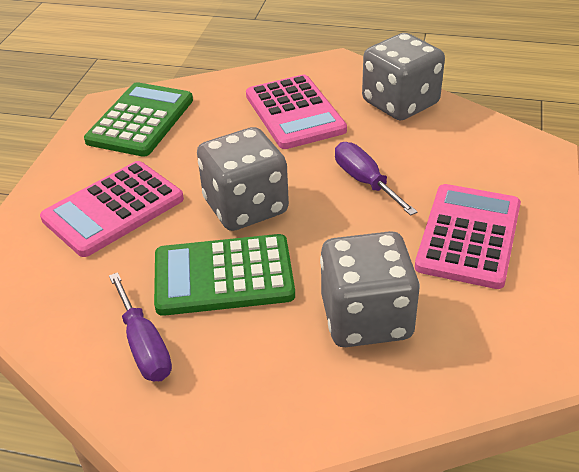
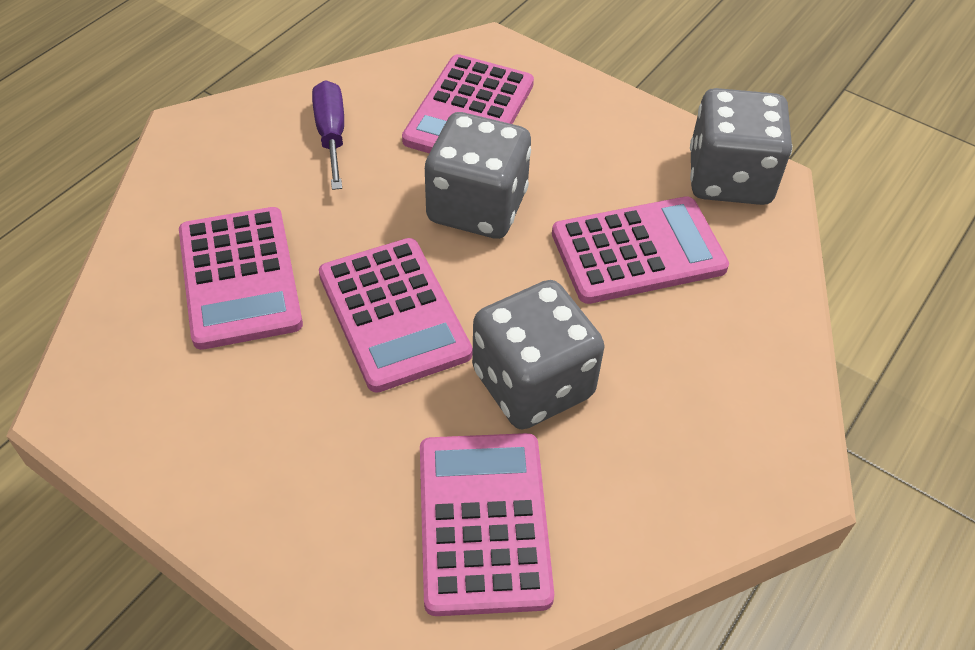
green calculator: 2 -> 0
pink calculator: 3 -> 5
purple screwdriver: 2 -> 1

